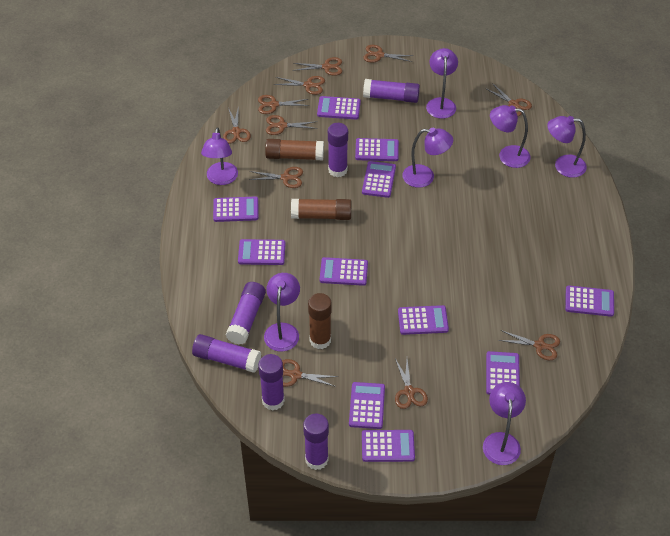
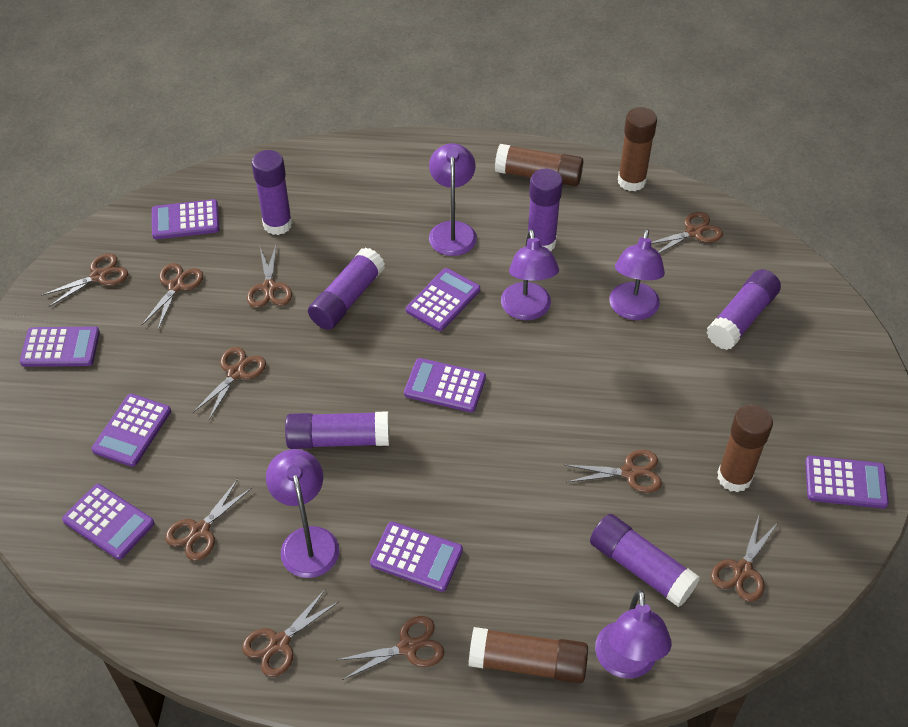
brown glue stick: 3 -> 4
brown scissors: 11 -> 10
purple calculator: 11 -> 8
purple lamp: 7 -> 5

